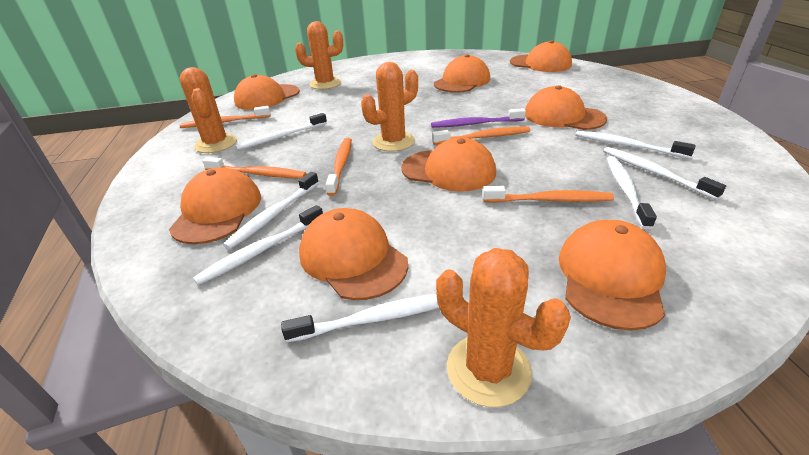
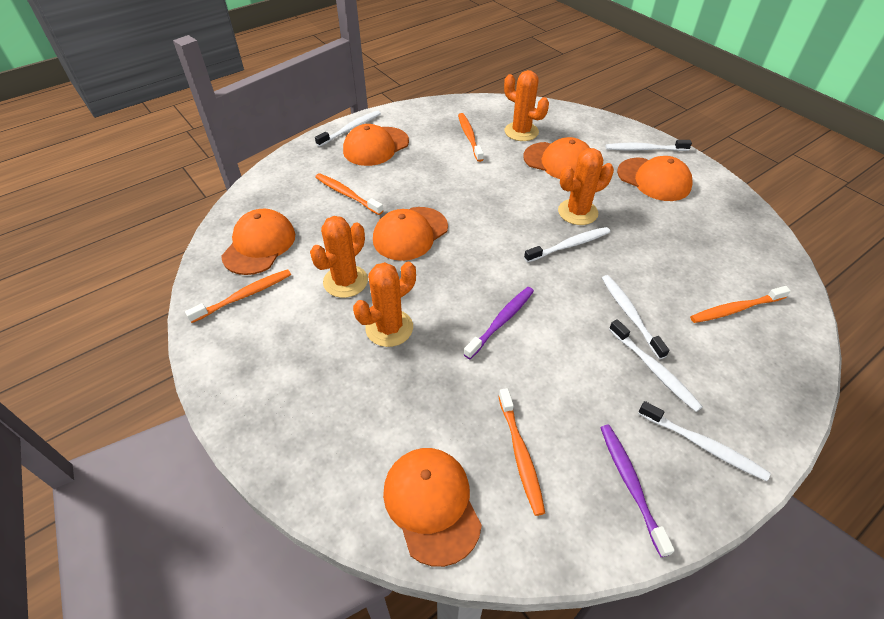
orange cap: 8 -> 6
purple toothbrush: 1 -> 2
white toothbrush: 7 -> 6

